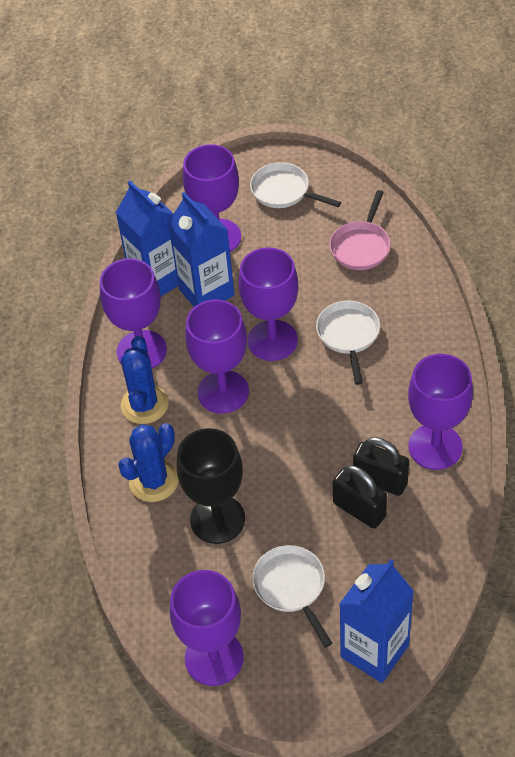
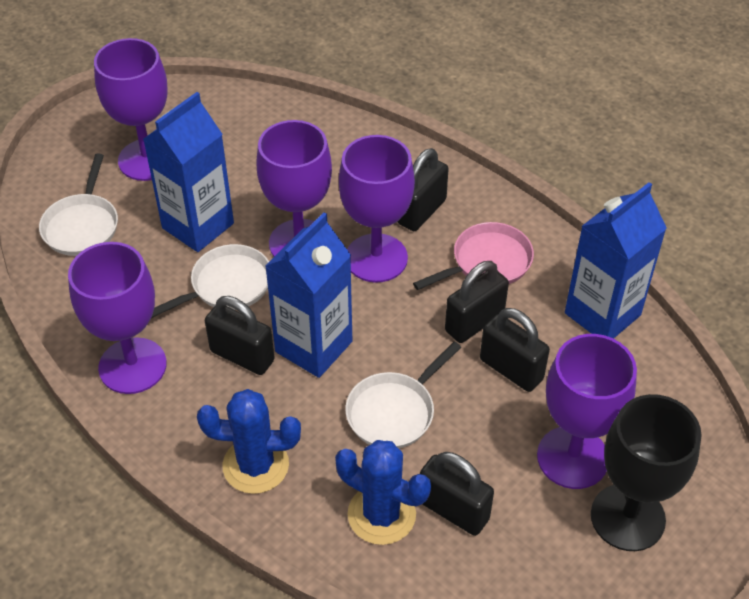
black padlock: 2 -> 5
purple goblet: 6 -> 5

